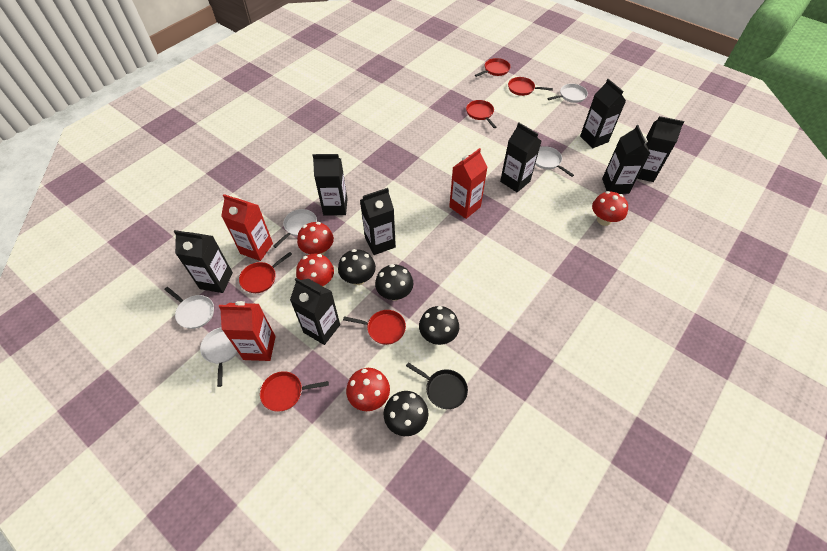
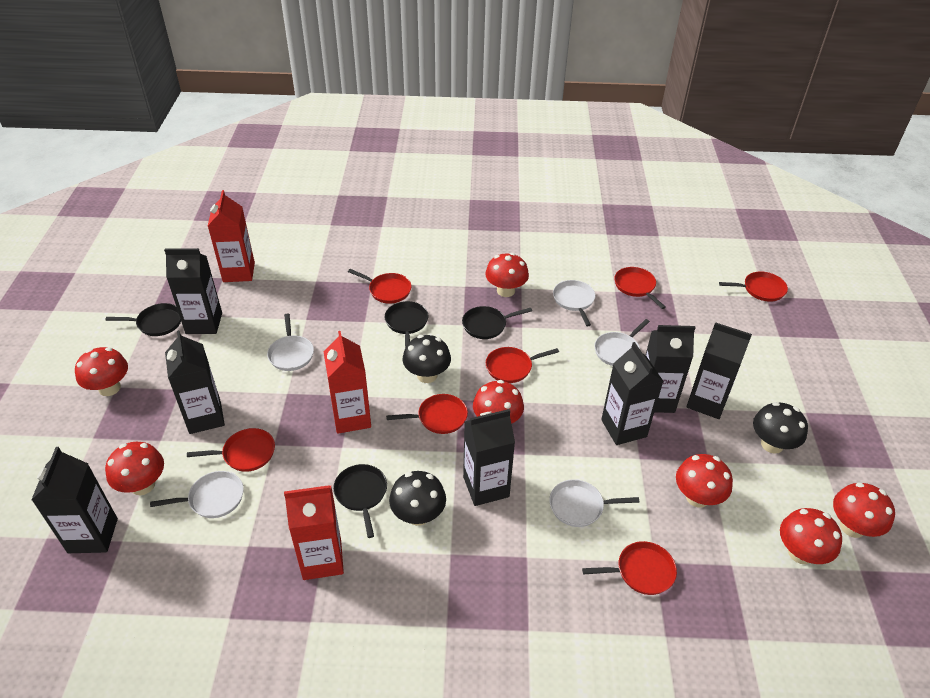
black carton: 8 -> 7
black mushroom: 4 -> 3
black pan: 1 -> 4
red mushroom: 4 -> 7
red pan: 6 -> 7

